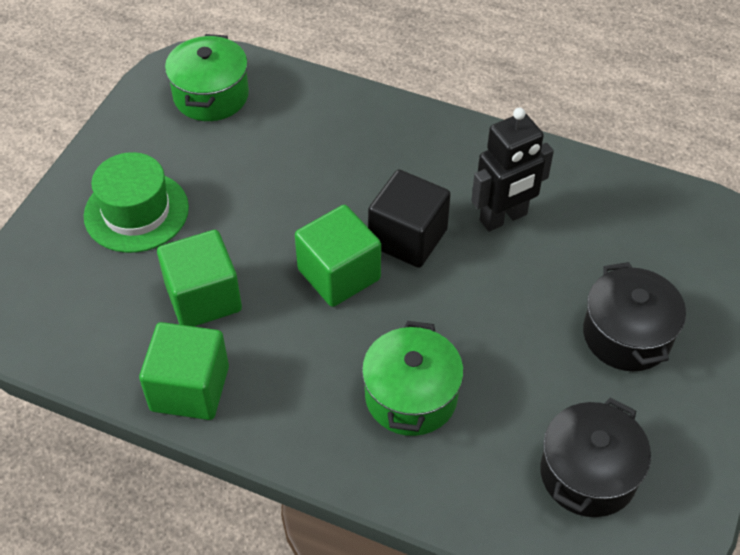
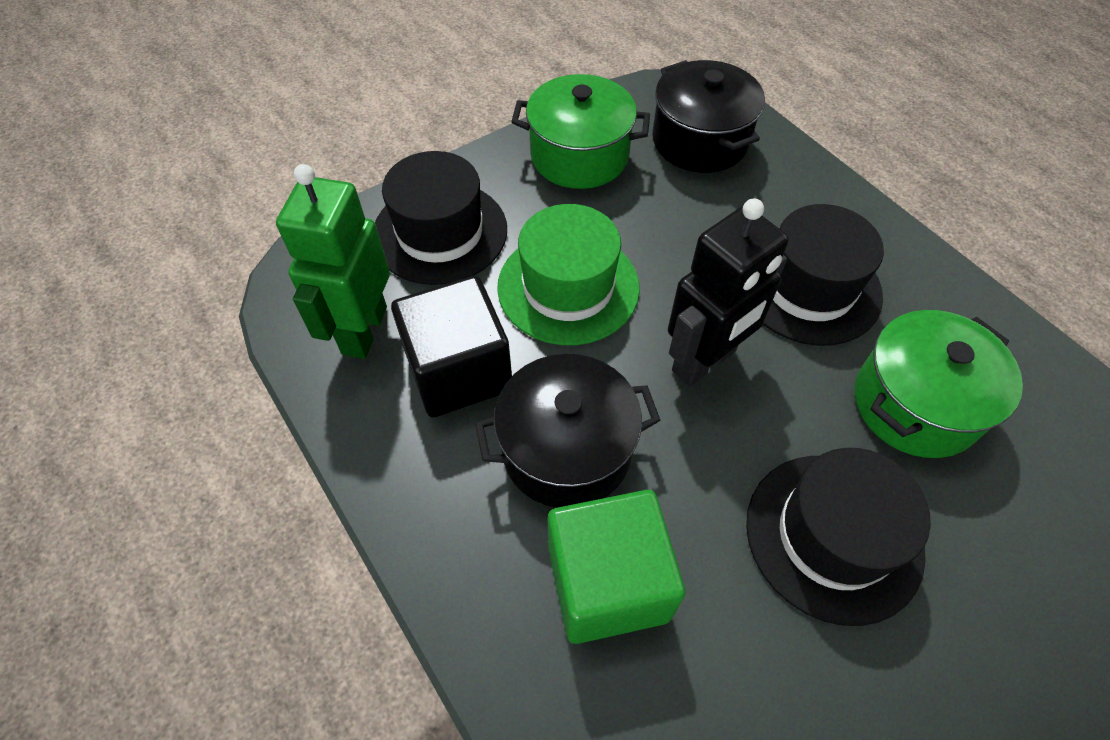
black hat: 0 -> 3
green cube: 3 -> 1
green robot: 0 -> 1

